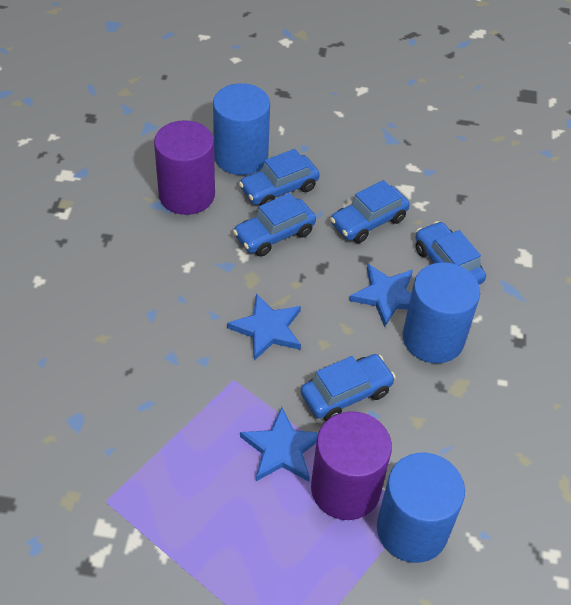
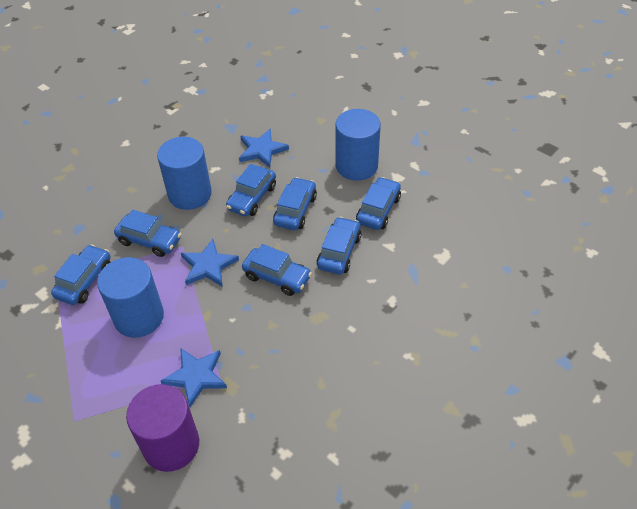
blue car: 5 -> 7
purple cylinder: 2 -> 1

